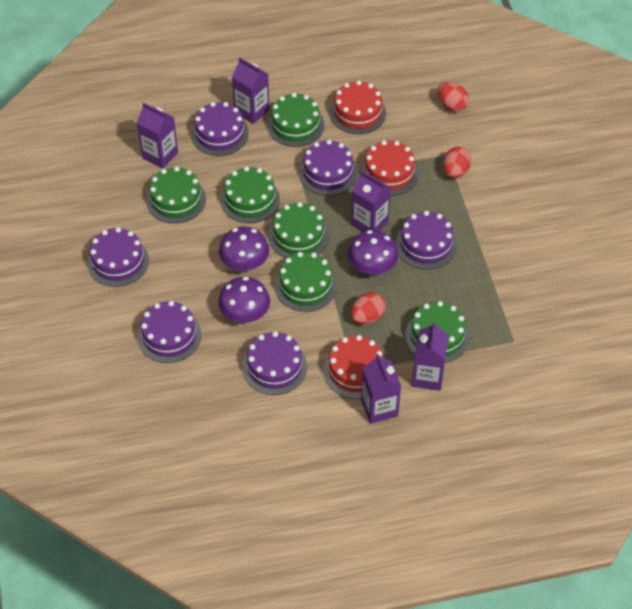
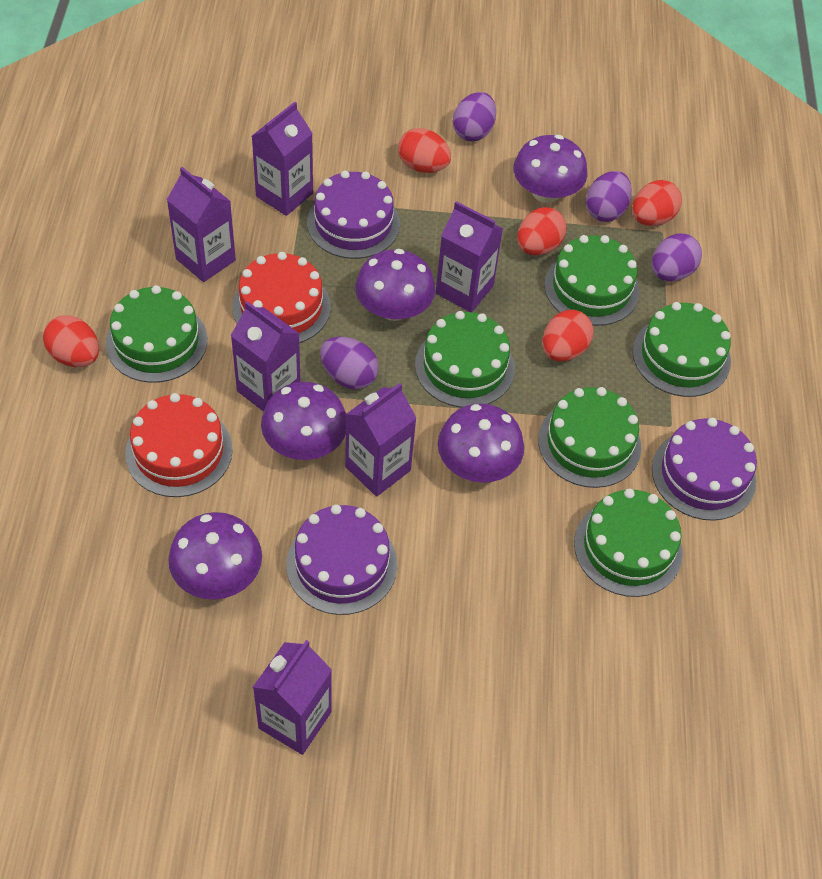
purple cake: 6 -> 3
purple carton: 5 -> 6
purple egg: 0 -> 4
purple mushroom: 3 -> 5
red cake: 3 -> 2
red egg: 3 -> 5

